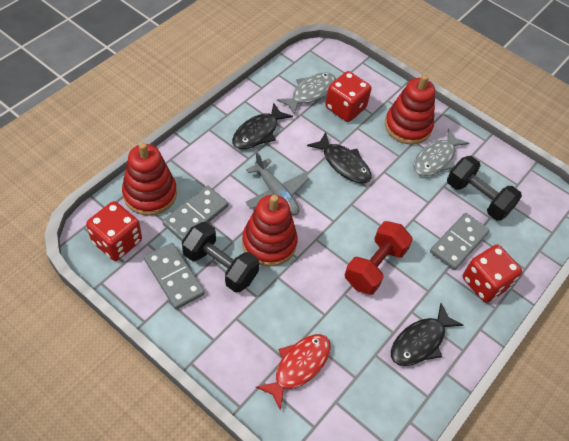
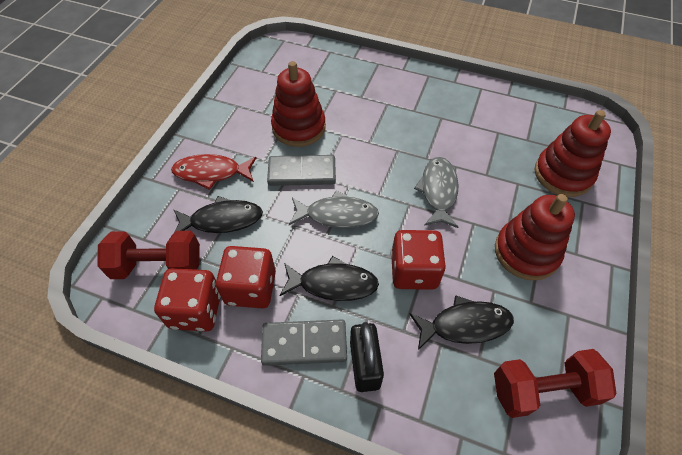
black dumbbell: 2 -> 0
black padlock: 0 -> 1
grey domino: 3 -> 2
grey plane: 1 -> 0
red dumbbell: 1 -> 2

